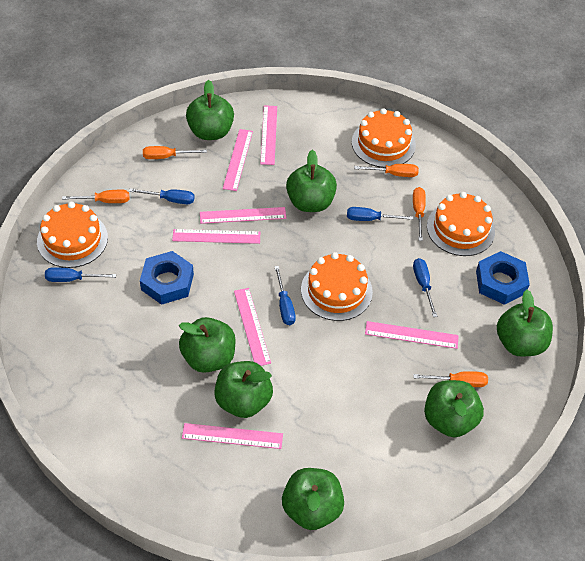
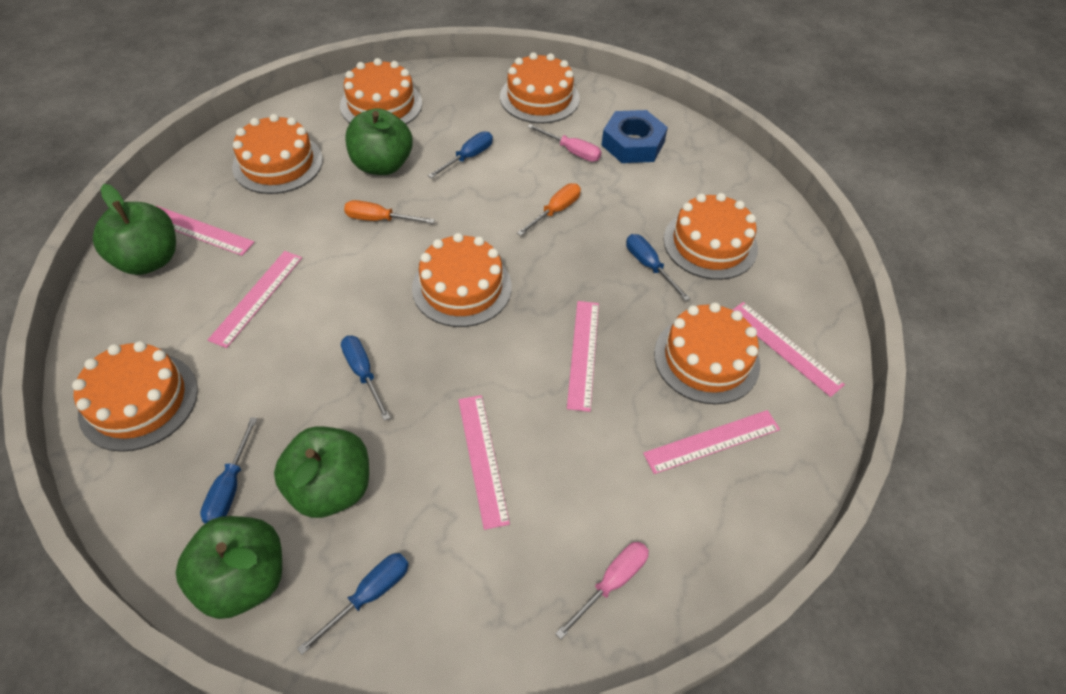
blue nut: 2 -> 1
green apple: 7 -> 4
orange cake: 4 -> 7
orange screwdriver: 5 -> 2
pink ruler: 7 -> 6
pink screwdriver: 0 -> 2

